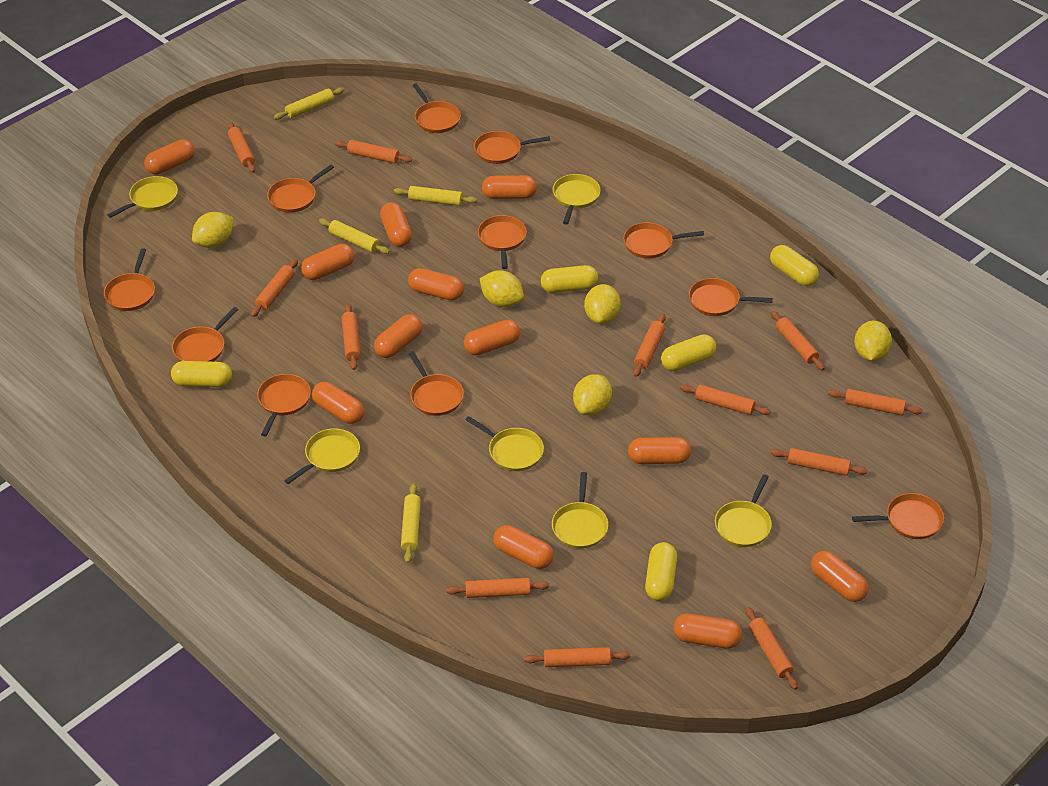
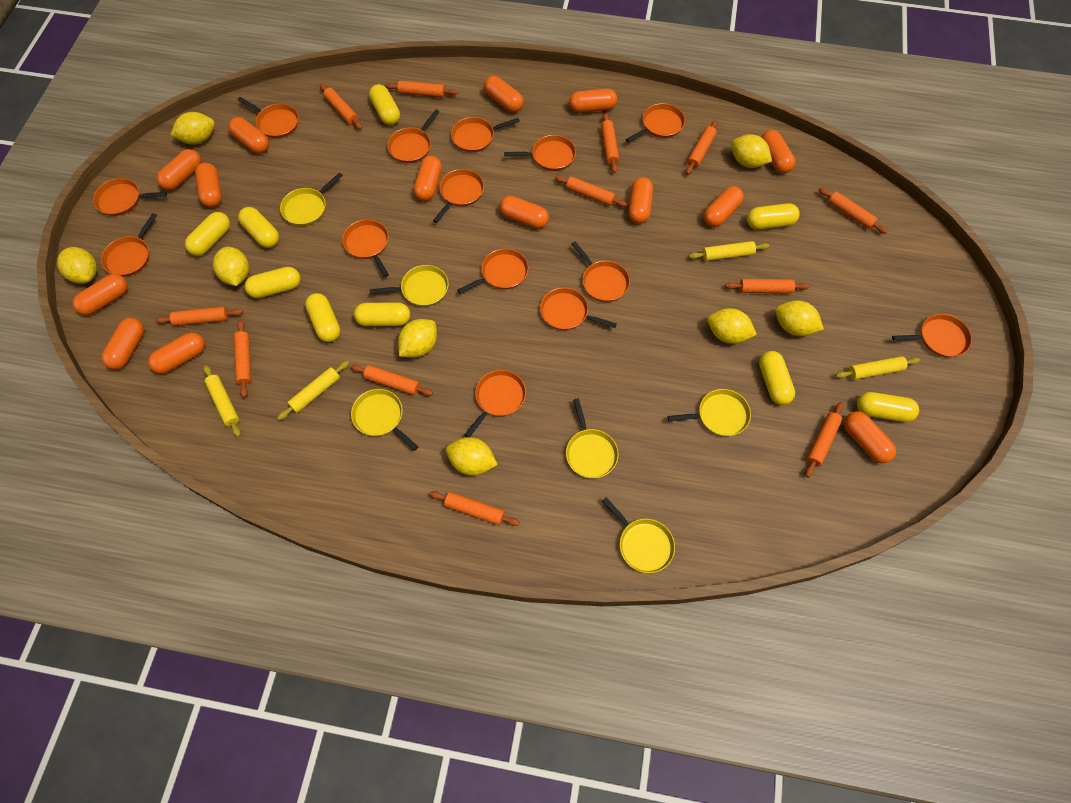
orange capsule: 12 -> 14
orange pan: 11 -> 14
yellow capsule: 5 -> 9
yellow lemon: 5 -> 8

